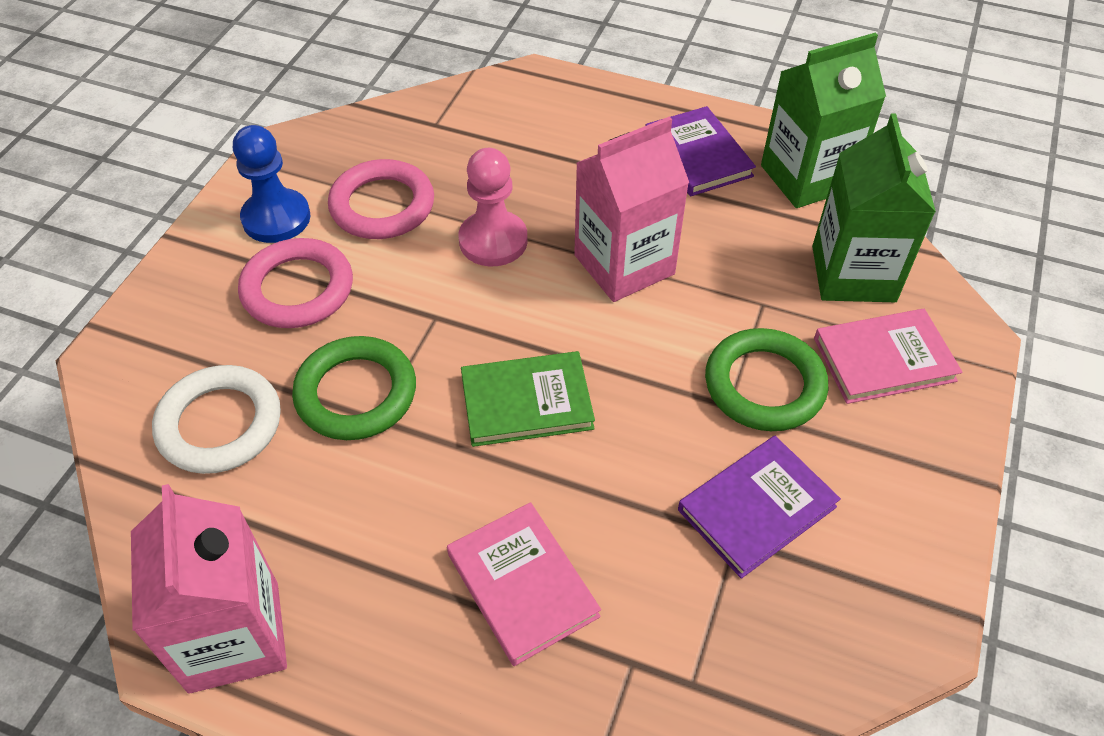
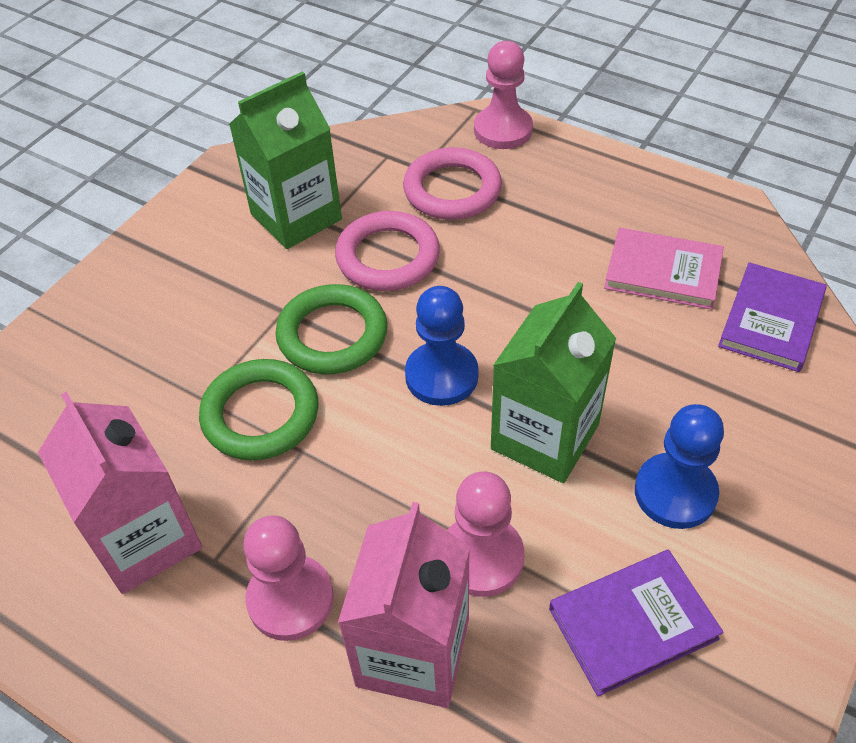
blue pawn: 1 -> 2
green book: 1 -> 0
pink book: 2 -> 1
pink pawn: 1 -> 3
white ring: 1 -> 0

